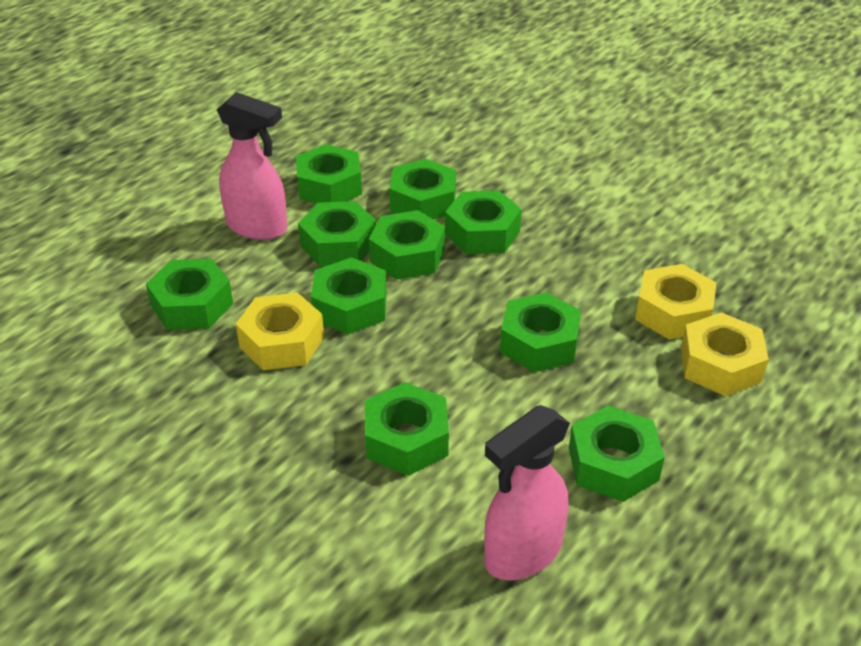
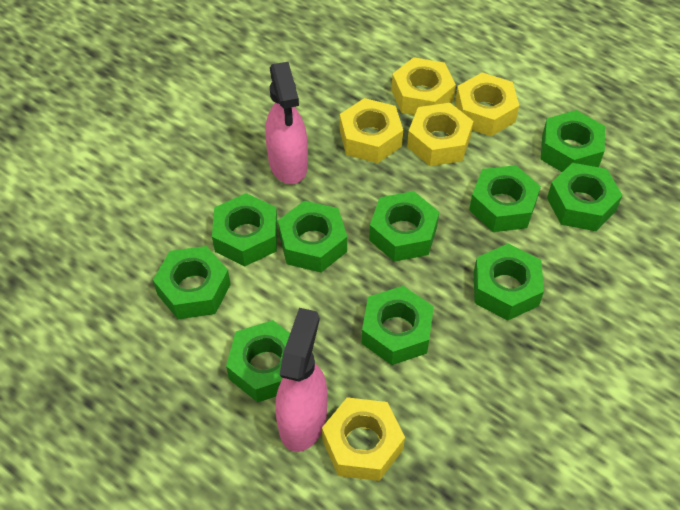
yellow nut: 3 -> 5

